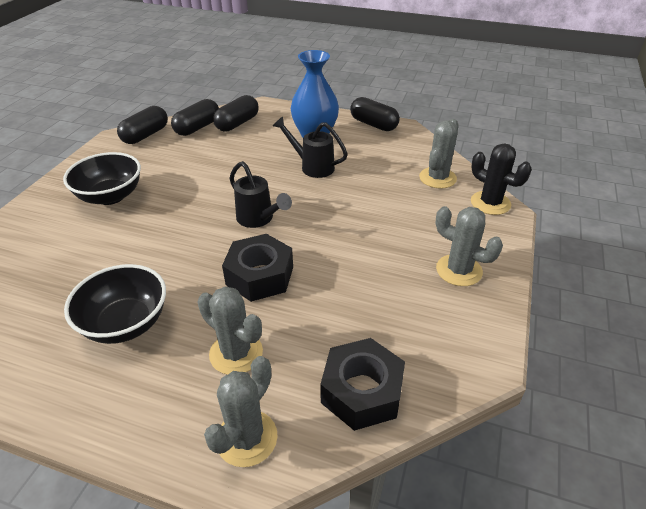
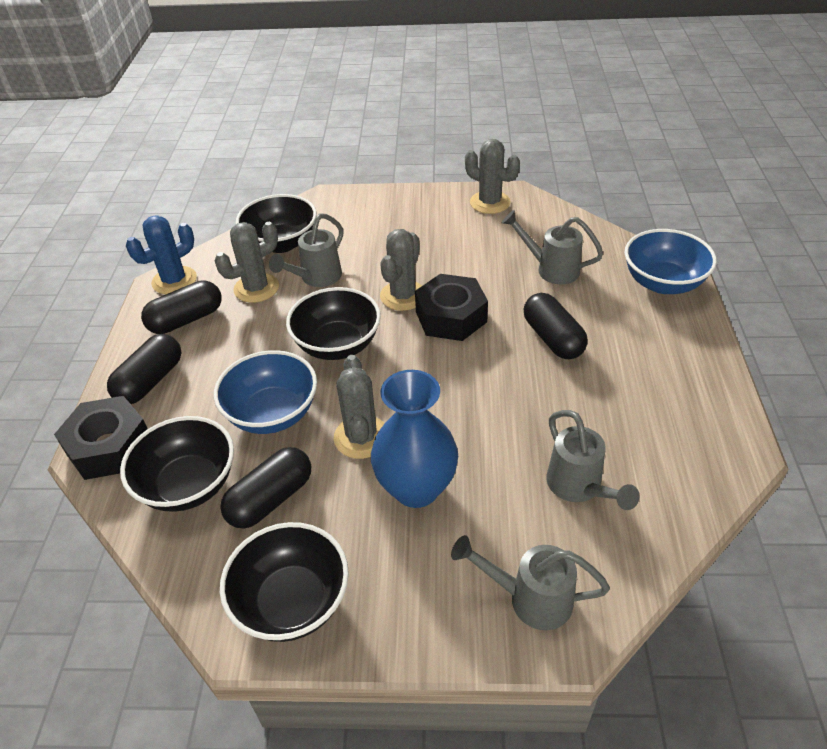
black bowl: 2 -> 4
black cactus: 1 -> 0
black watering can: 2 -> 0
blue bowl: 0 -> 2
blue cactus: 0 -> 1
grey watering can: 0 -> 4

